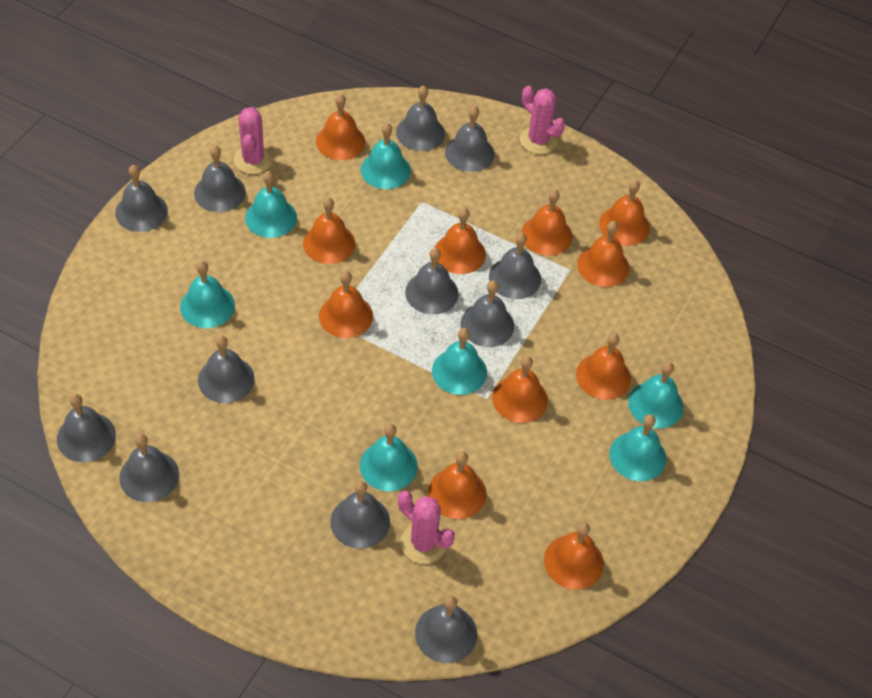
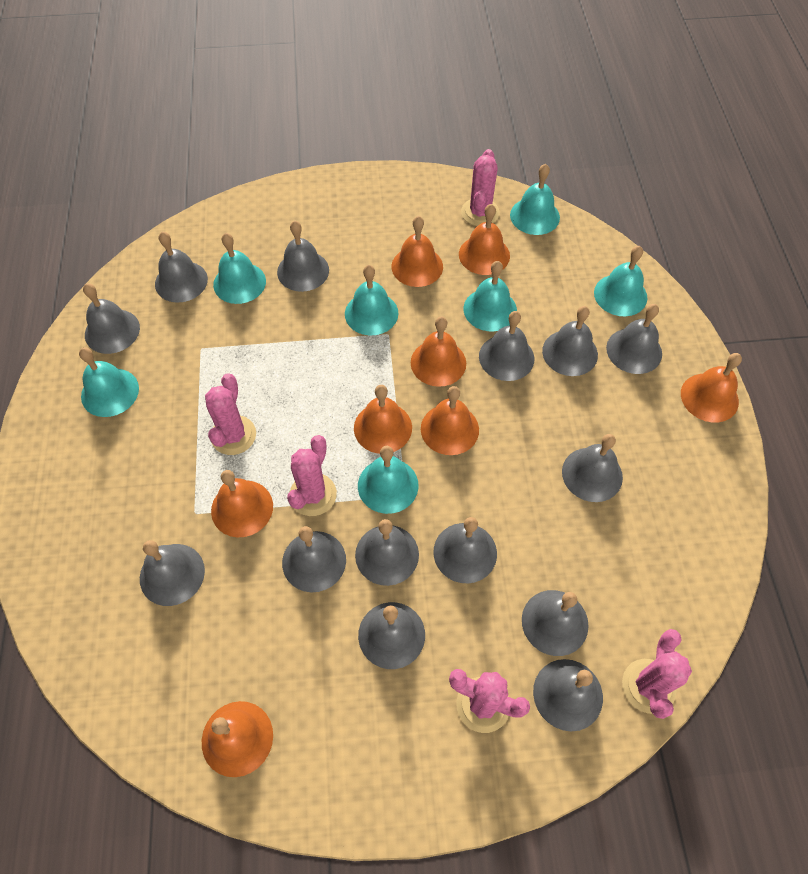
grey bell: 12 -> 14
orange bell: 11 -> 8
pink cactus: 3 -> 5

